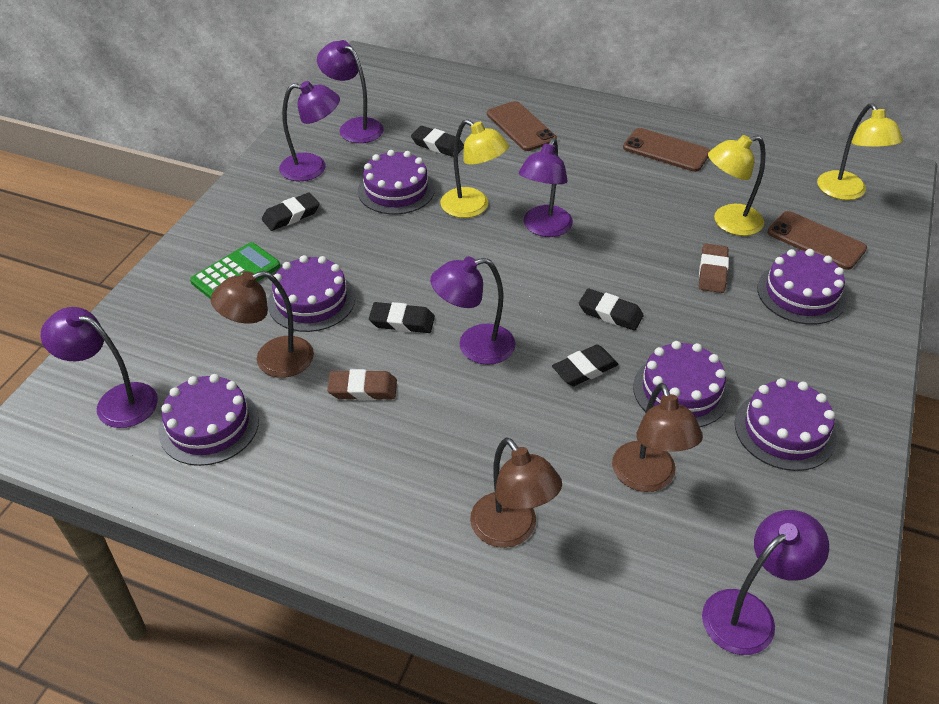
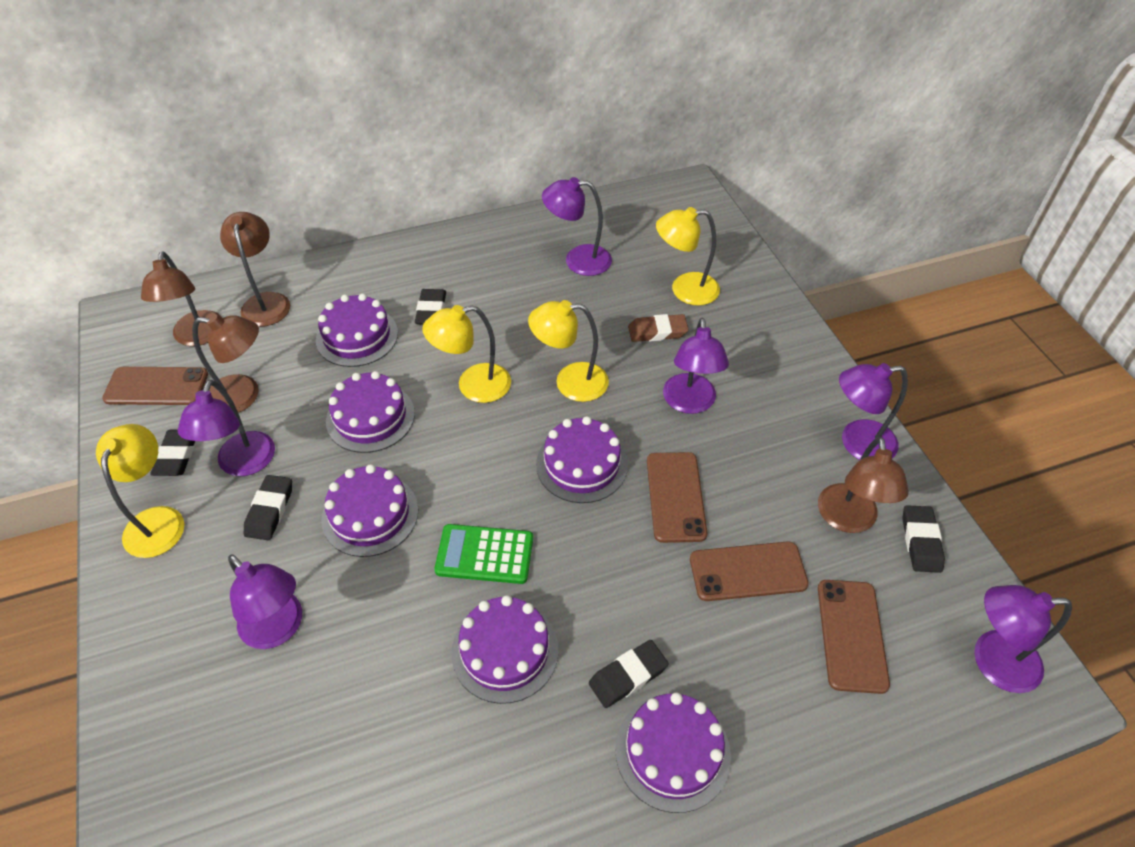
brown eraser: 2 -> 1
brown lamp: 3 -> 4
brown phone: 3 -> 4
yellow lamp: 3 -> 4

